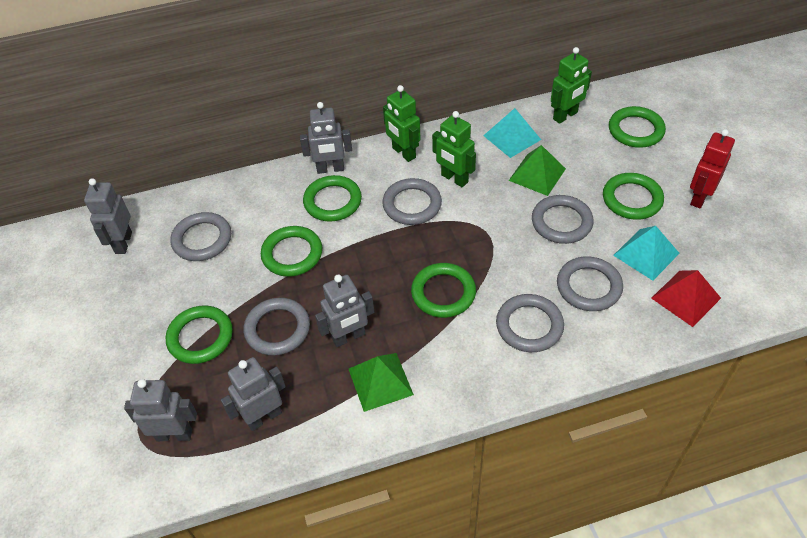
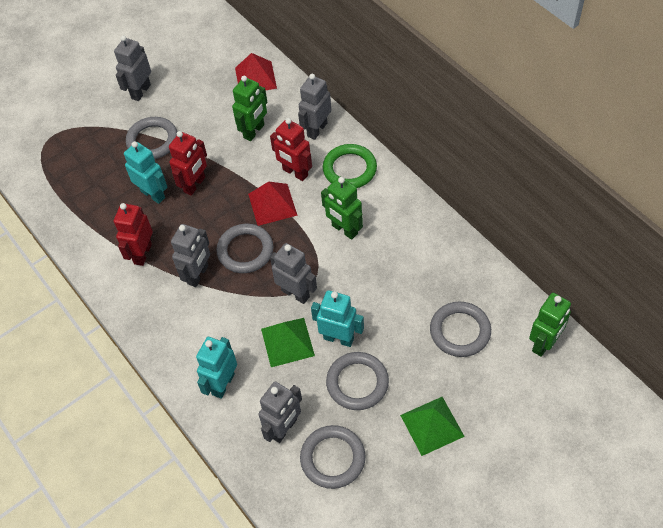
green ring: 6 -> 1
grey ring: 6 -> 5
red pyramid: 1 -> 2
red robot: 1 -> 3
turquoise pyramid: 2 -> 0
turquoise robot: 0 -> 3

